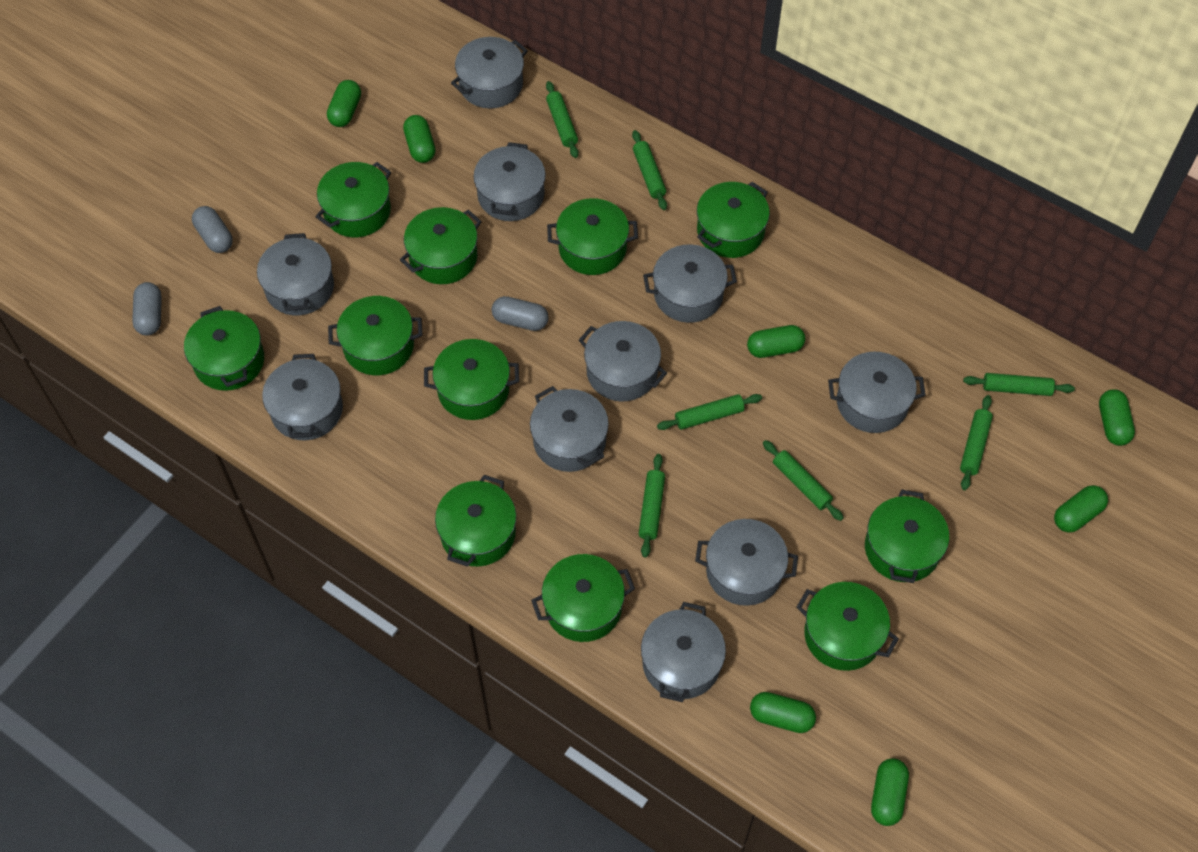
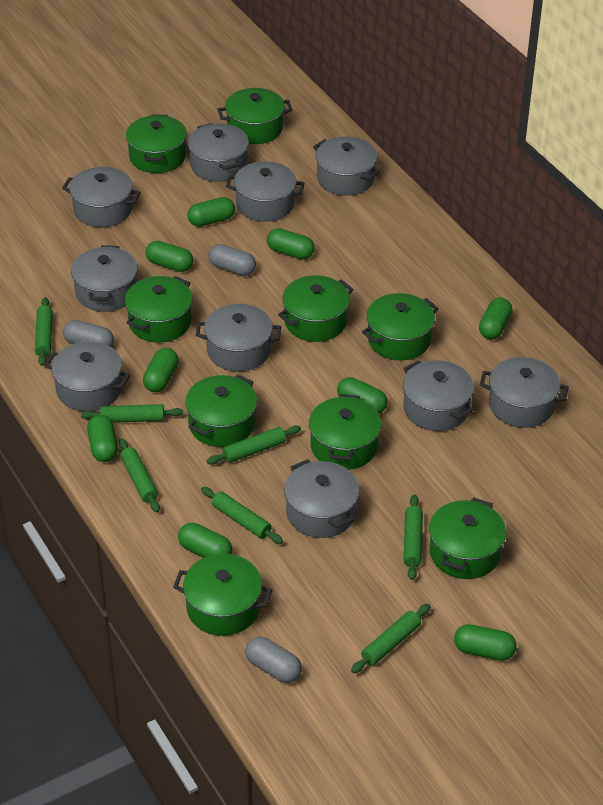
green capsule: 7 -> 9
green pot: 11 -> 9

